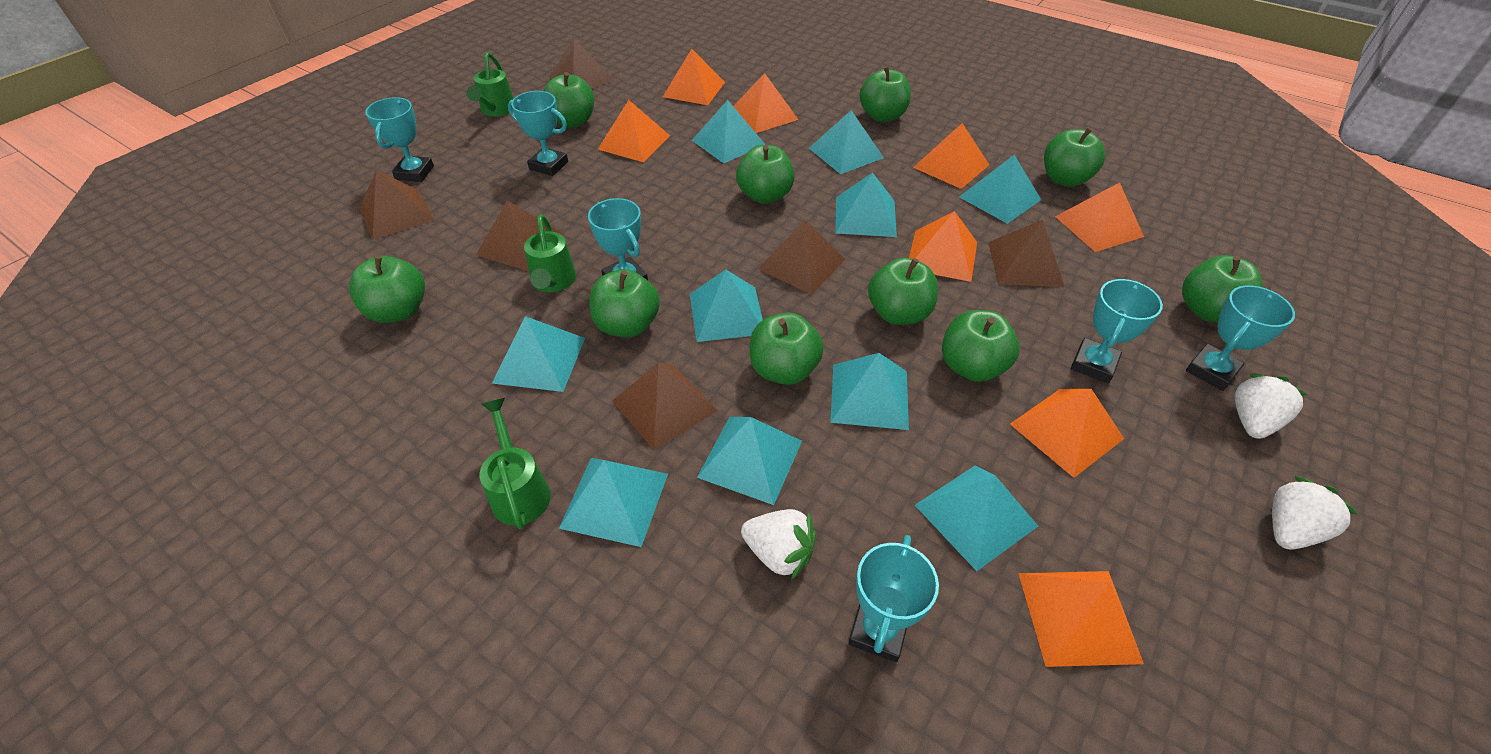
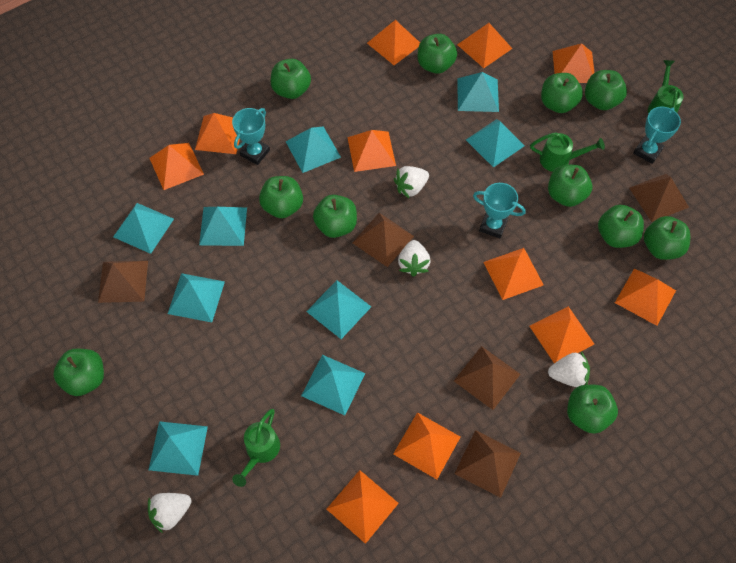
brown pyramid: 6 -> 5
green apple: 10 -> 11
orange pyramid: 8 -> 11
turquoise pyramid: 10 -> 9
turquoise trophy: 6 -> 3
white strawberry: 3 -> 4

